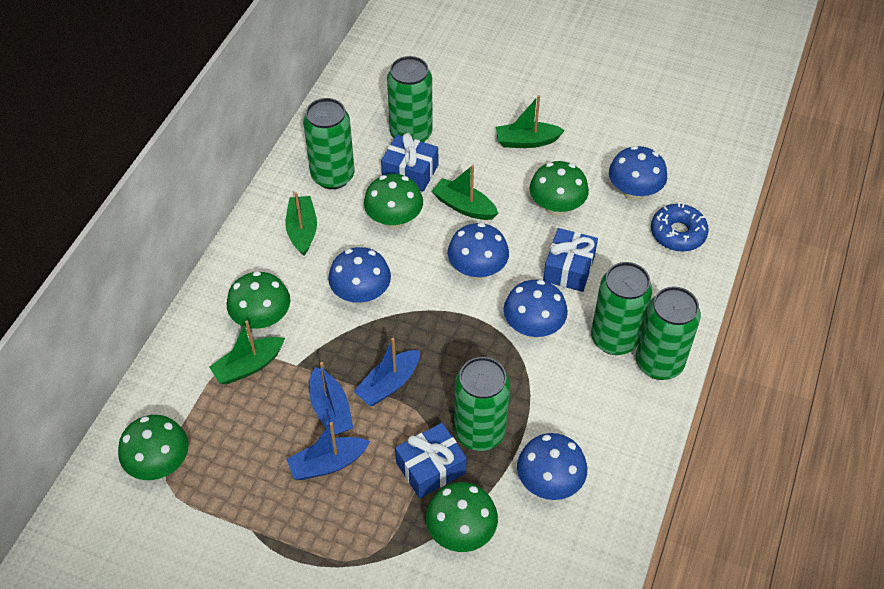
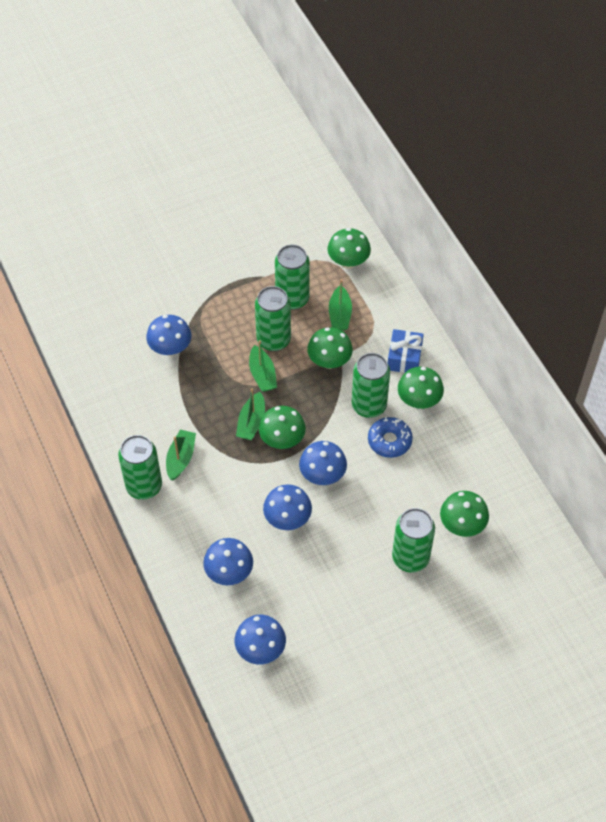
blue boat: 3 -> 0
blue gift: 3 -> 1

